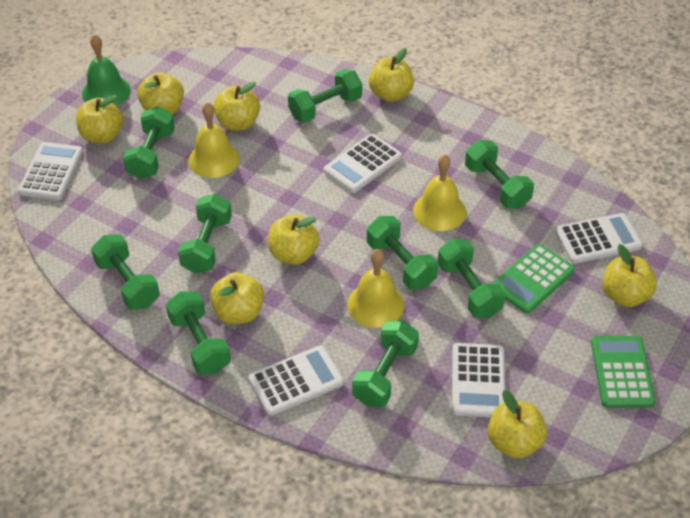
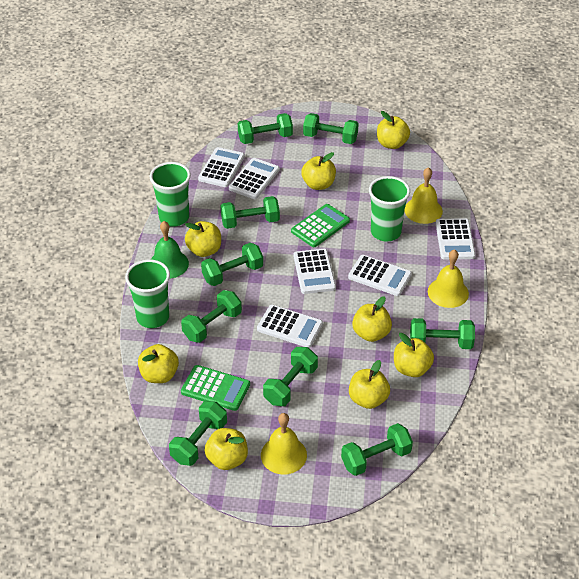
green cup: 0 -> 3
white calculator: 5 -> 6

